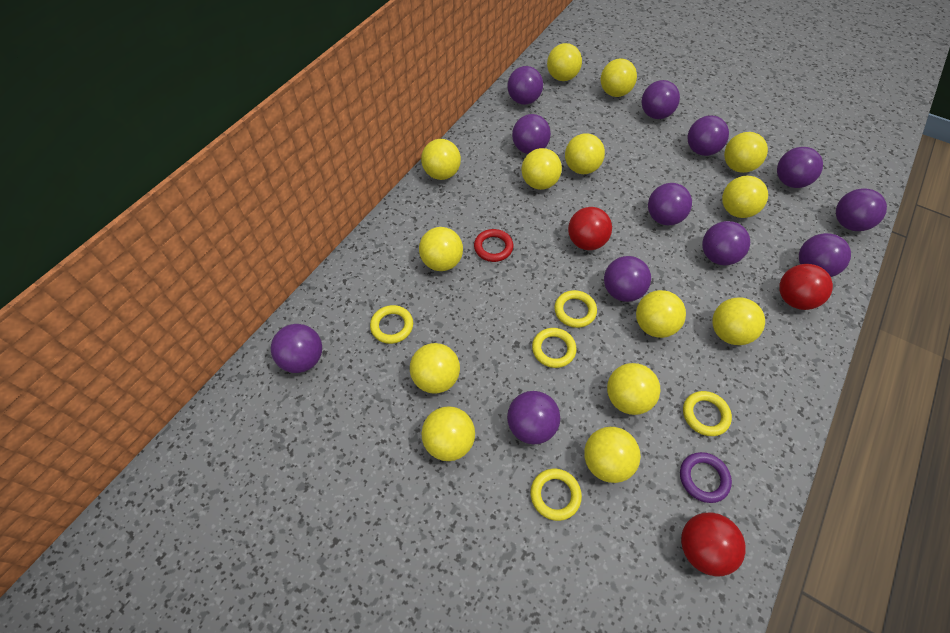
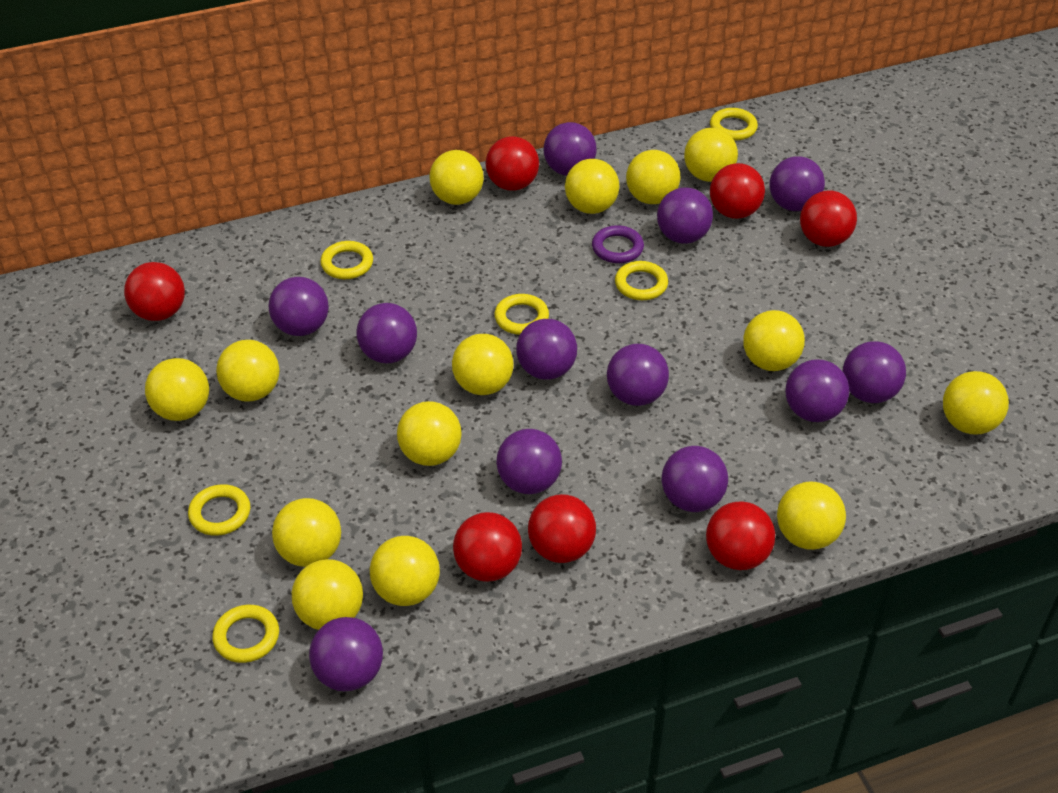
red ball: 3 -> 7
red ring: 1 -> 0
yellow ring: 5 -> 6

